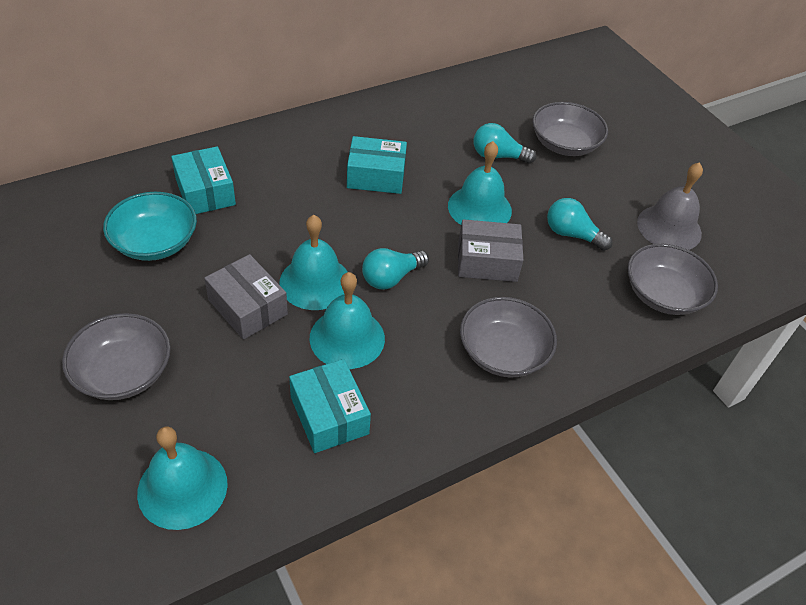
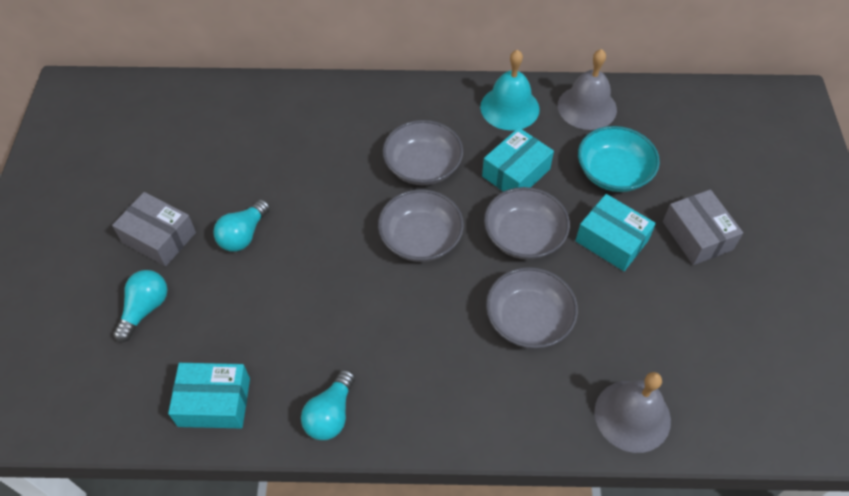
grey bell: 1 -> 2
turquoise bell: 4 -> 1

